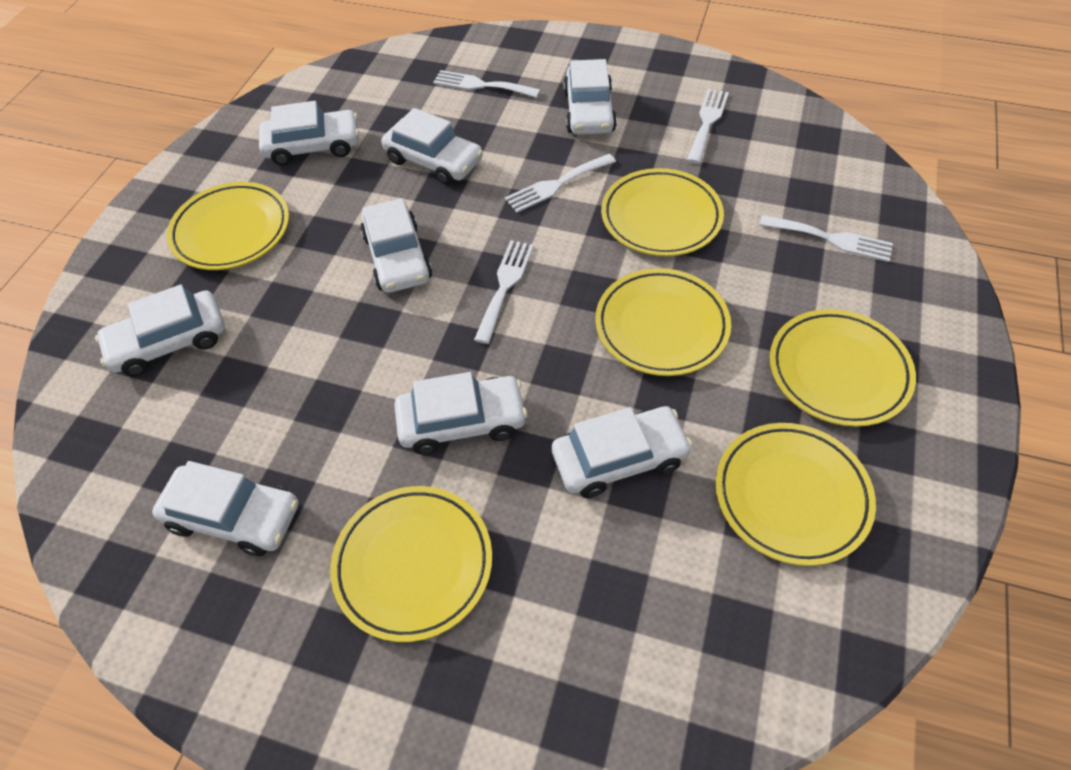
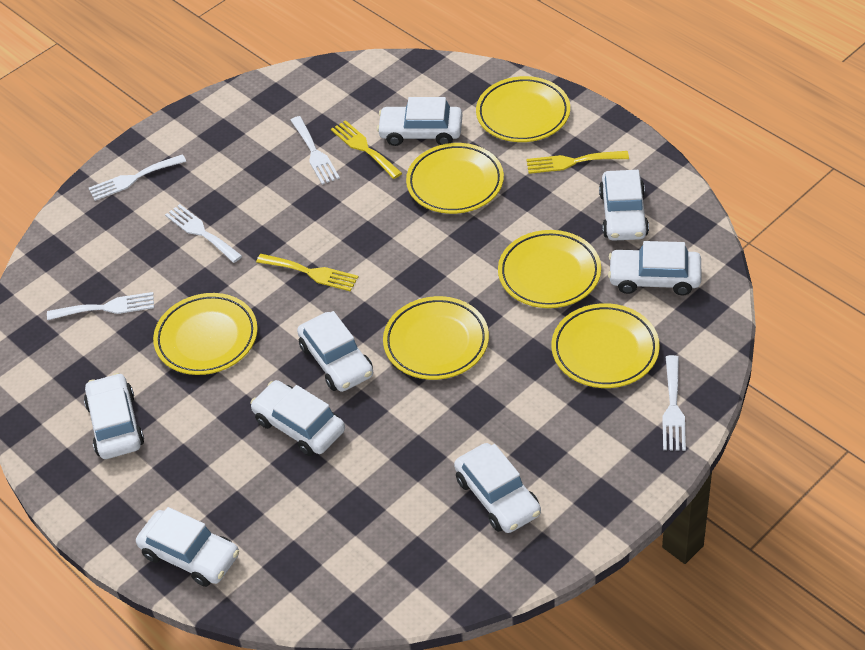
yellow fork: 0 -> 3

